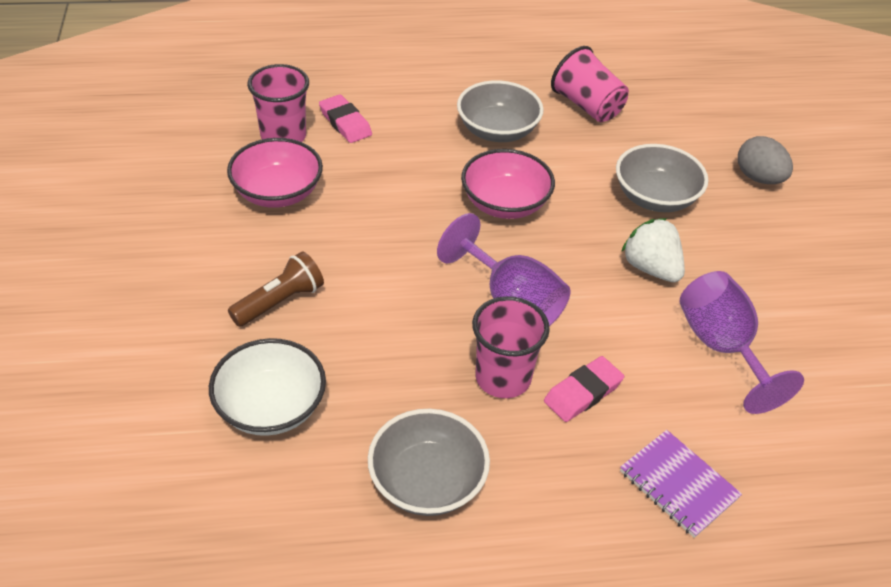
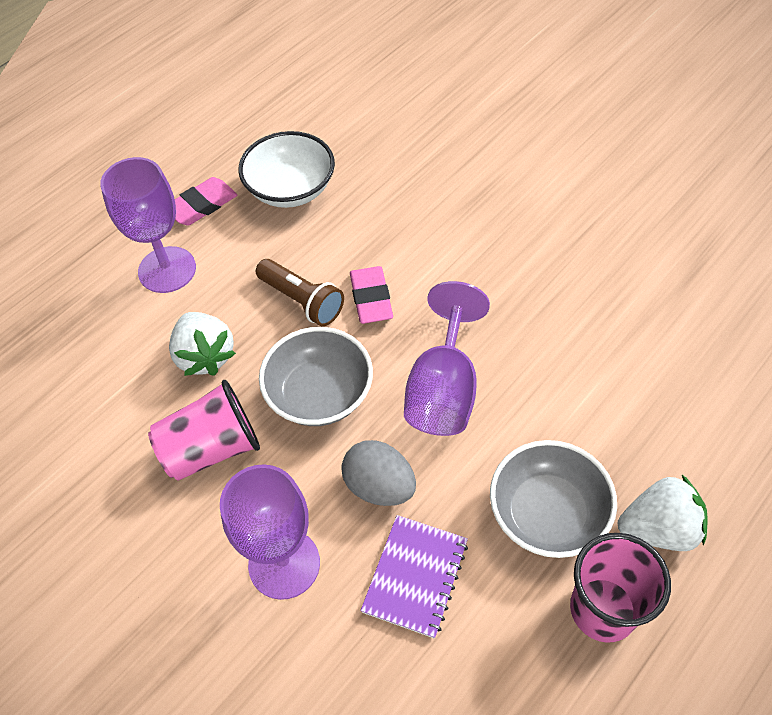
grey bowl: 3 -> 2
pink bowl: 2 -> 0
pink cup: 3 -> 2
purple goblet: 2 -> 3
white strawberry: 1 -> 2

